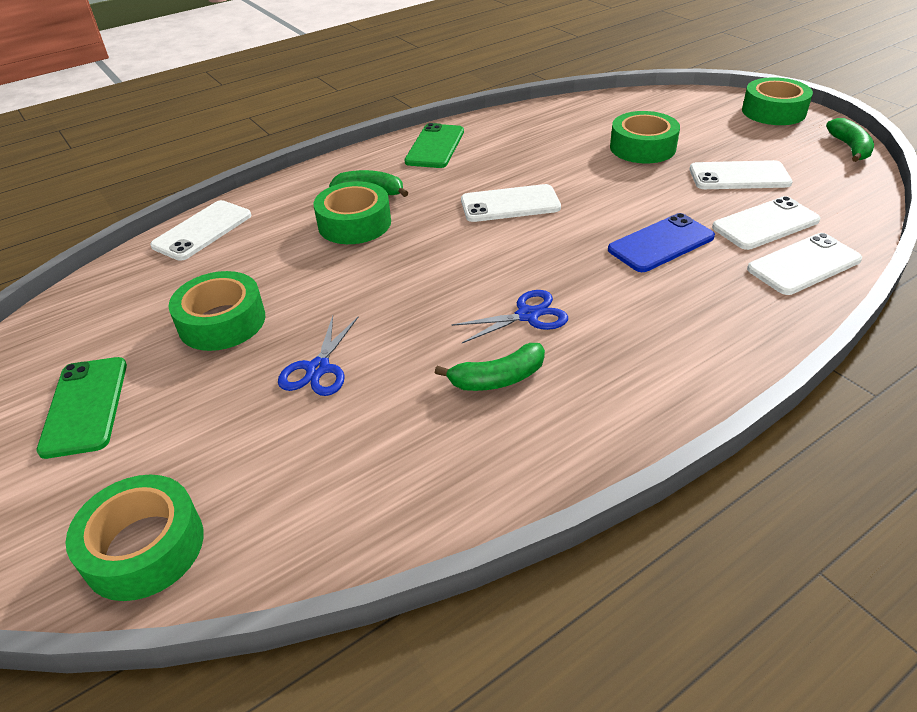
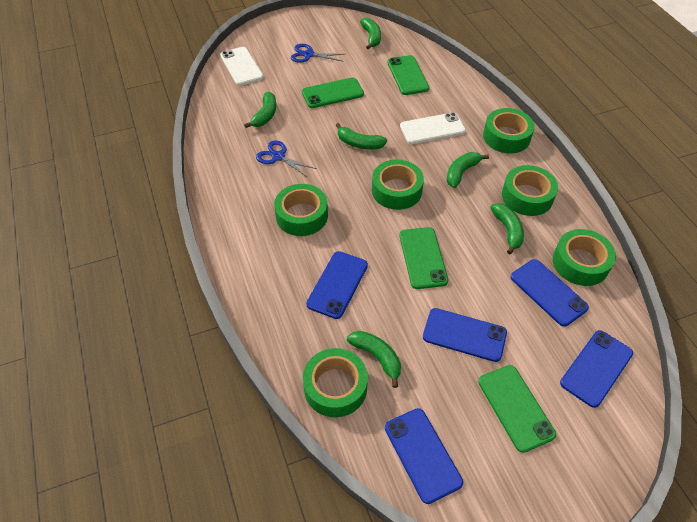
blue phone: 1 -> 5
green banana: 3 -> 6
green phone: 2 -> 4
green tape: 5 -> 6
white phone: 5 -> 2

